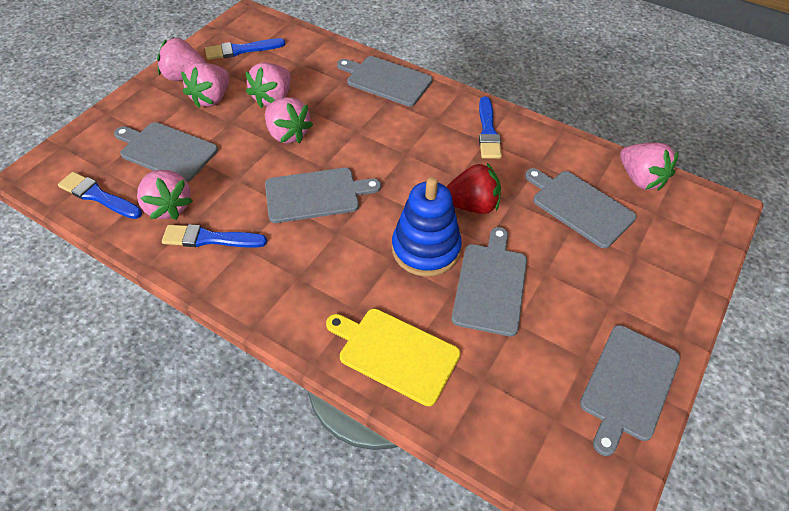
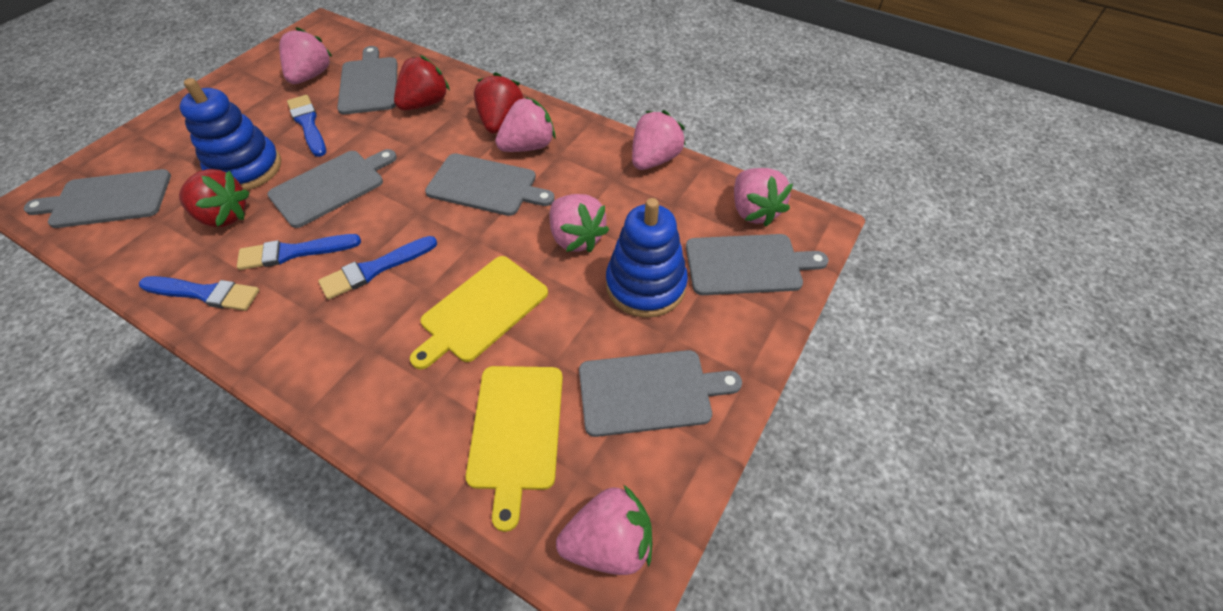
blue stacking toy: 1 -> 2
red strawberry: 1 -> 3
yellow cutting board: 1 -> 2

